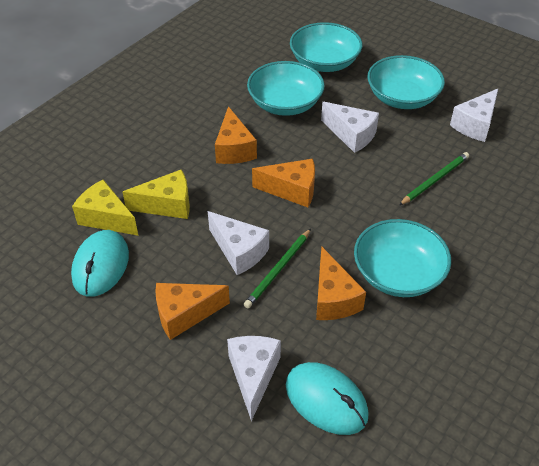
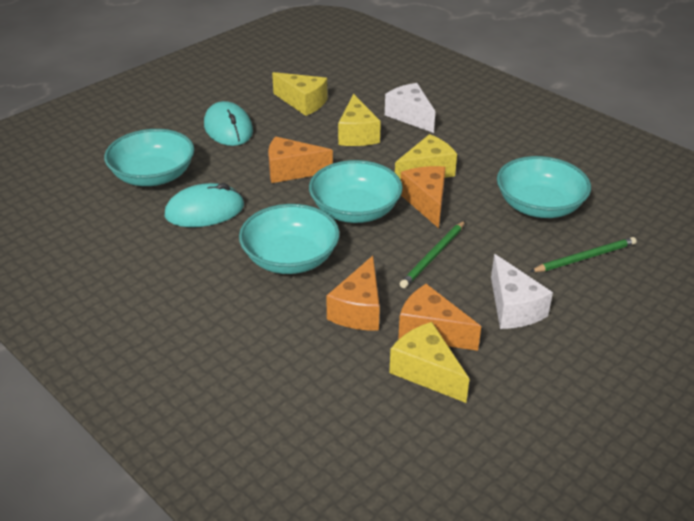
white cheese: 4 -> 2
yellow cheese: 2 -> 4

